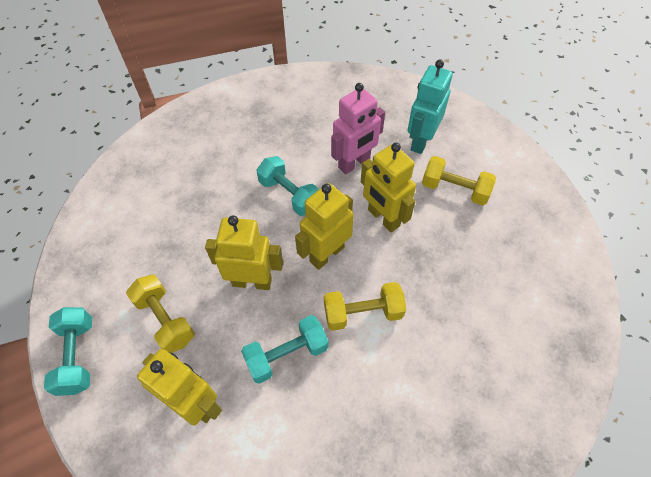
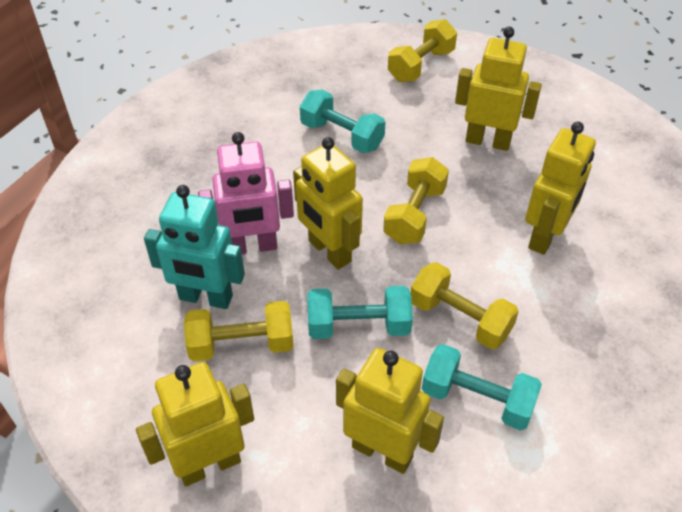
yellow dumbbell: 3 -> 4
yellow robot: 4 -> 5

